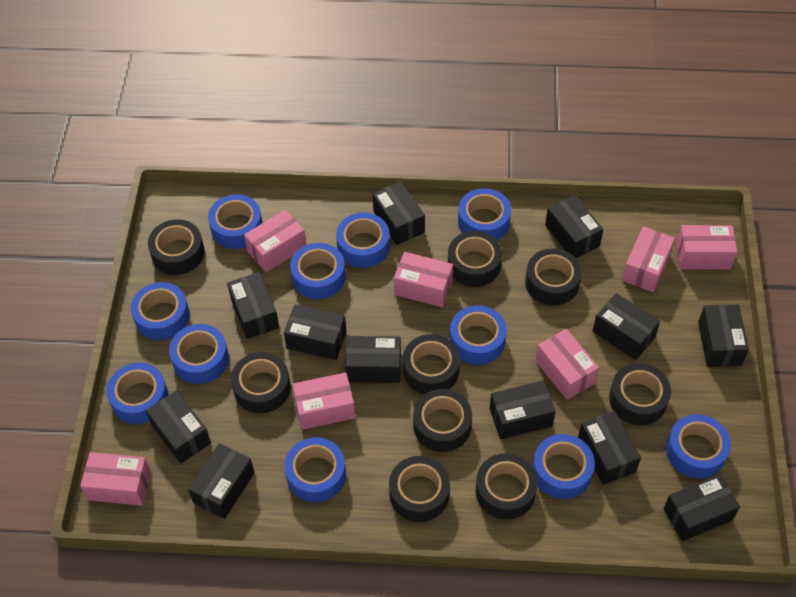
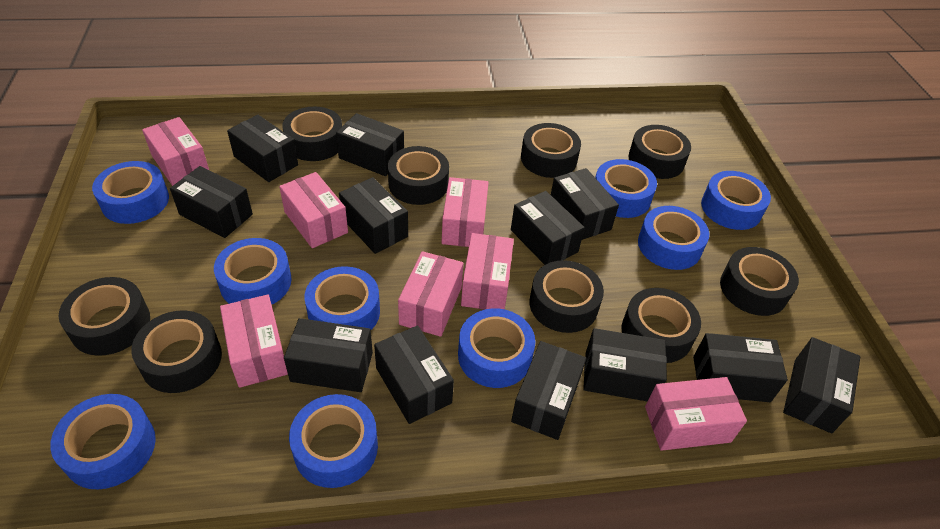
blue tape: 11 -> 9

